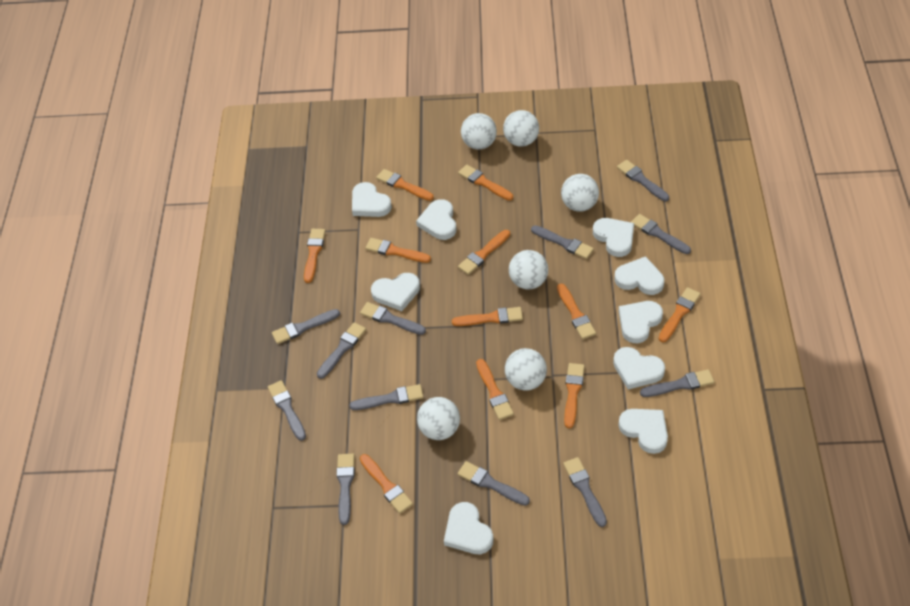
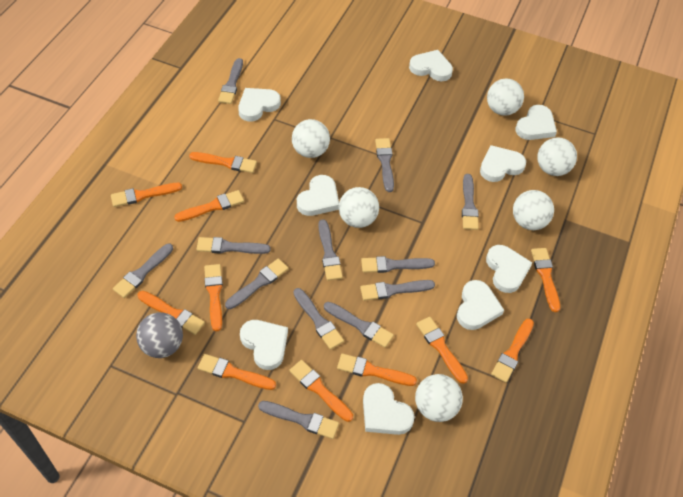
grey ball: 0 -> 1

